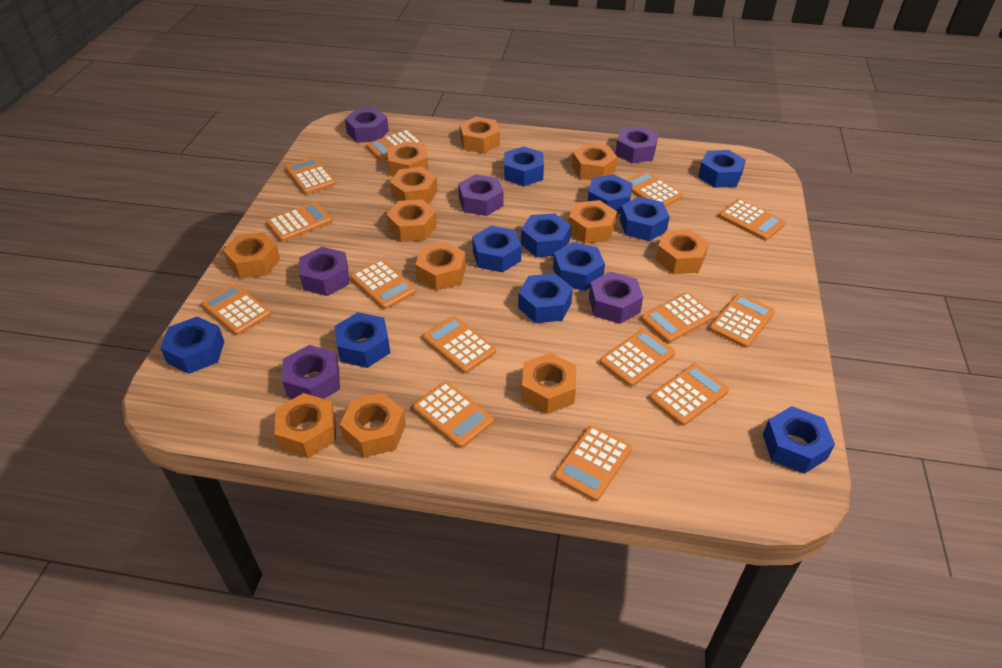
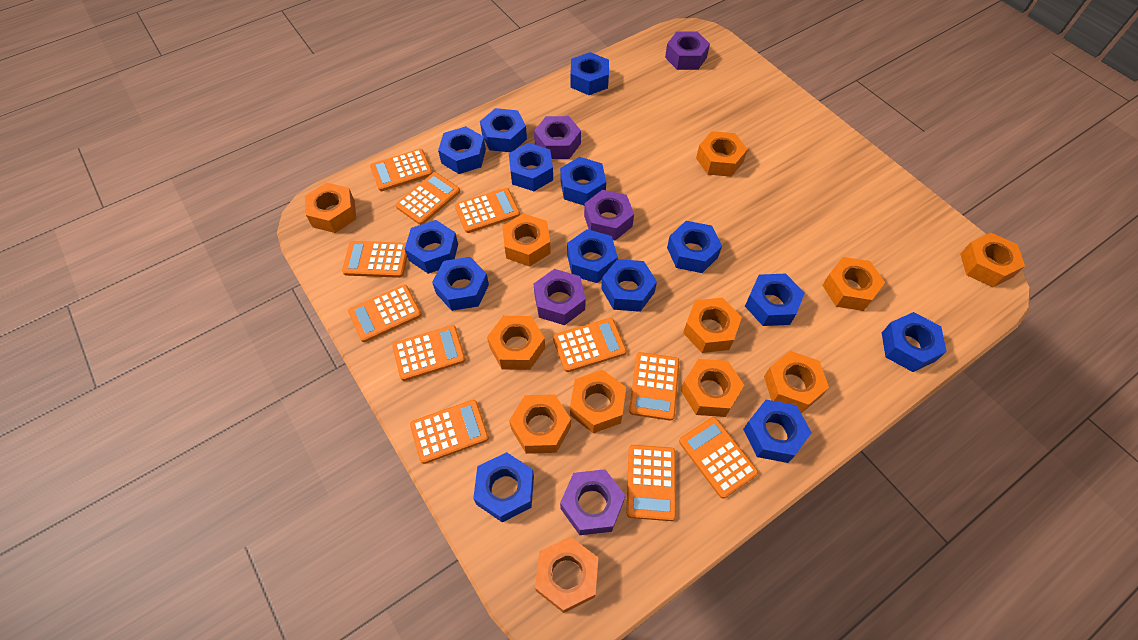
blue nut: 11 -> 14
orange calculator: 14 -> 11
purple nut: 6 -> 5

